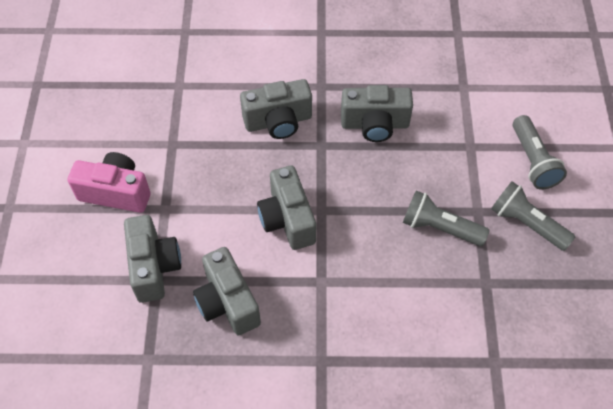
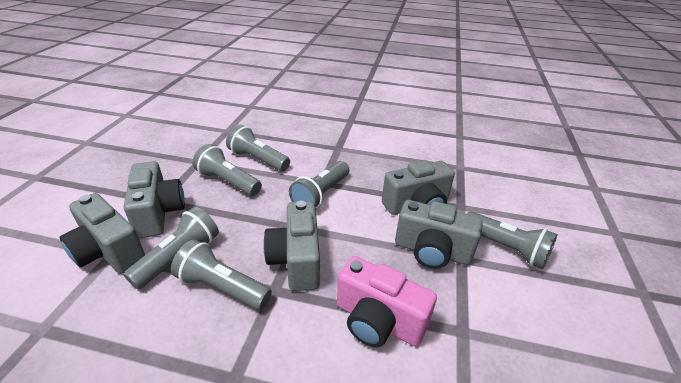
grey flashlight: 3 -> 6

